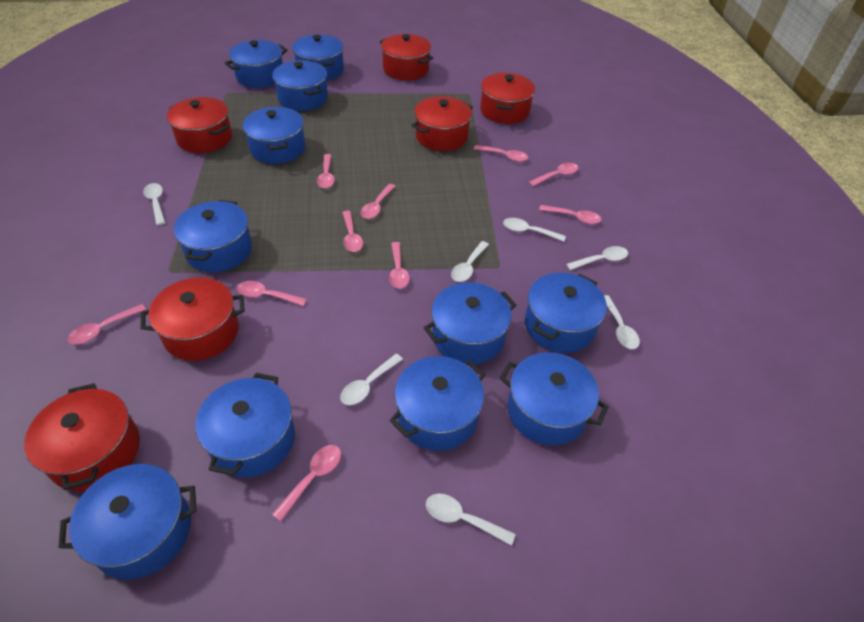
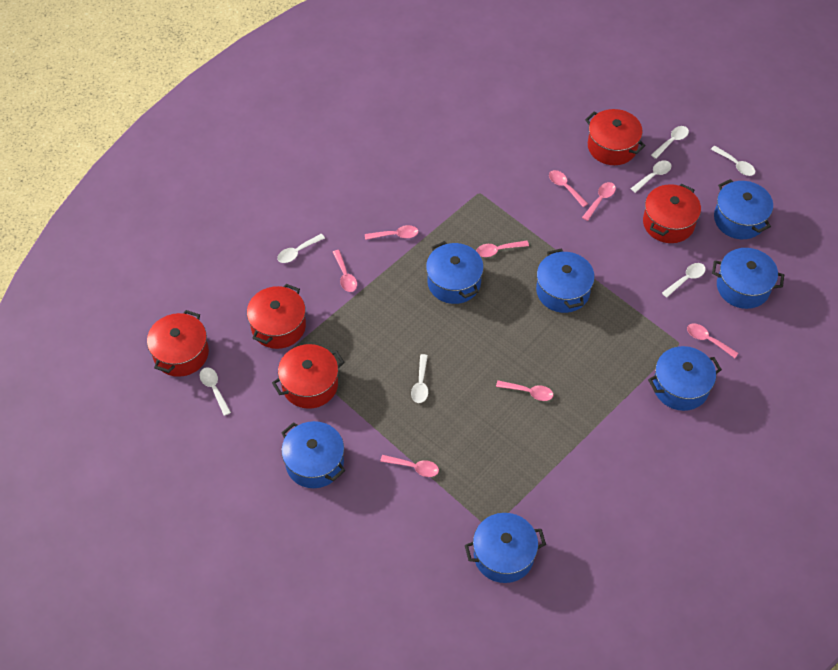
blue pot: 11 -> 7
pink spoon: 10 -> 8
red pot: 6 -> 5

